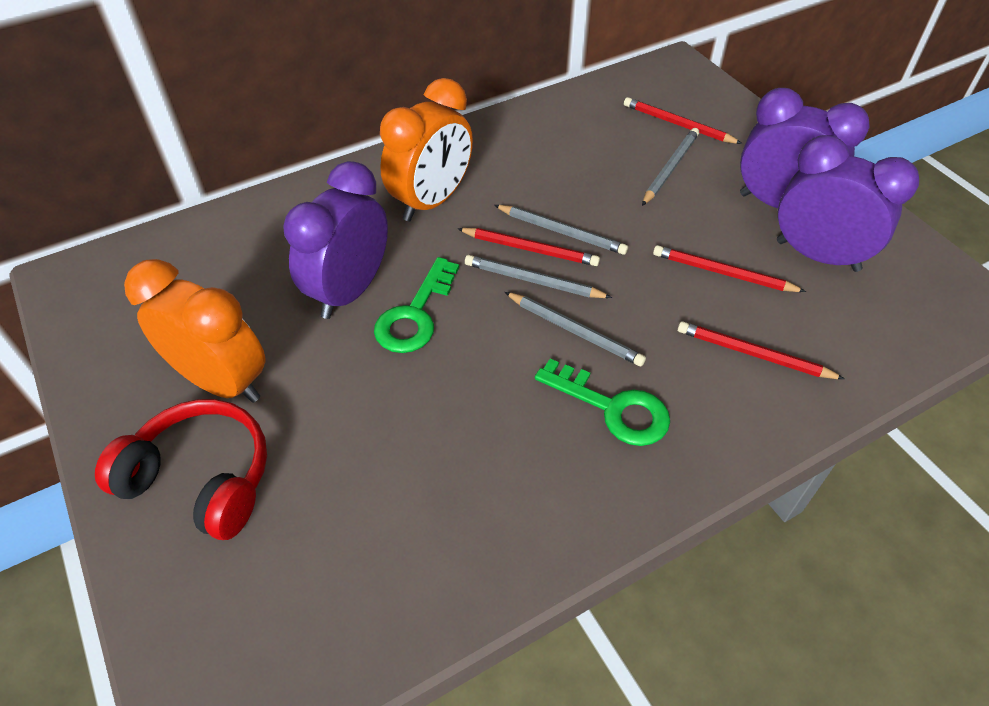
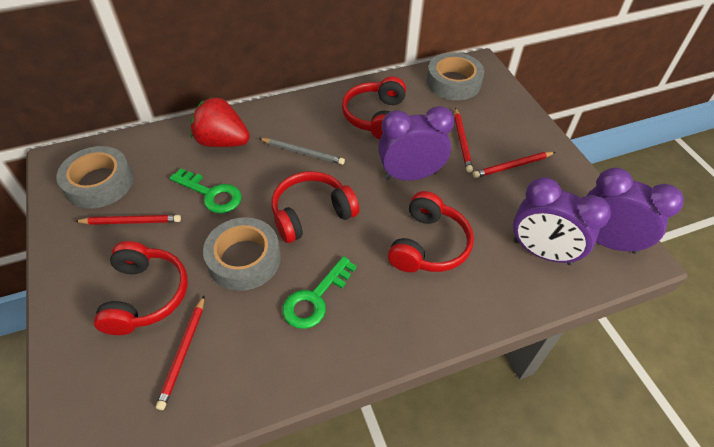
grey pencil: 4 -> 1
grey tape: 0 -> 3
orange clock: 2 -> 0
red headphones: 1 -> 4
red strawberry: 0 -> 1

